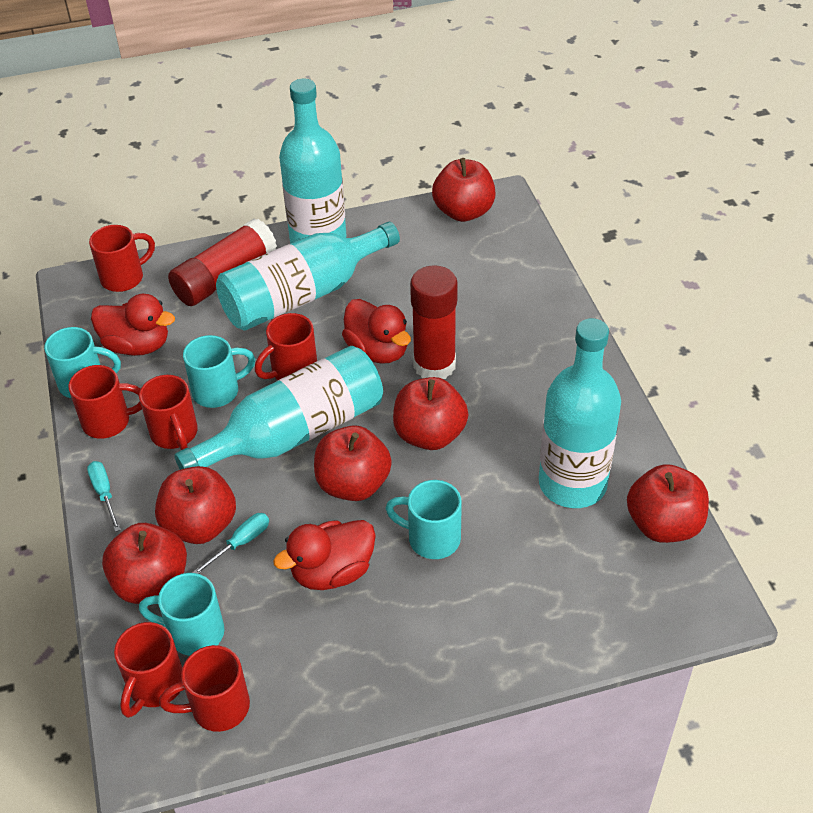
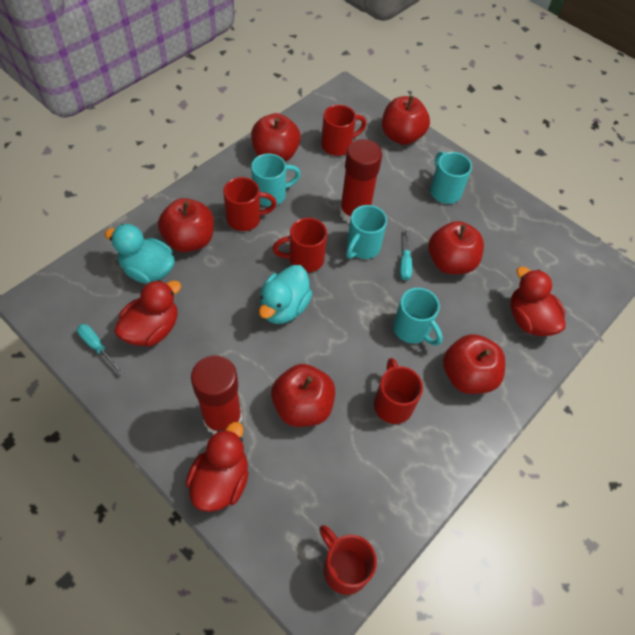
red mug: 6 -> 5
turquoise bottle: 4 -> 0
turquoise duck: 0 -> 2

